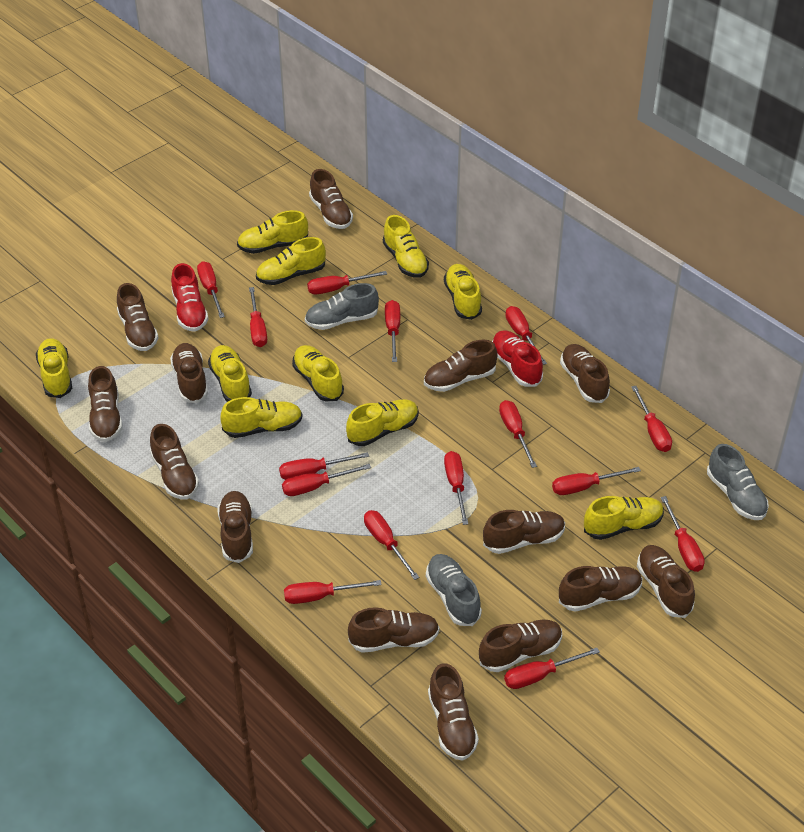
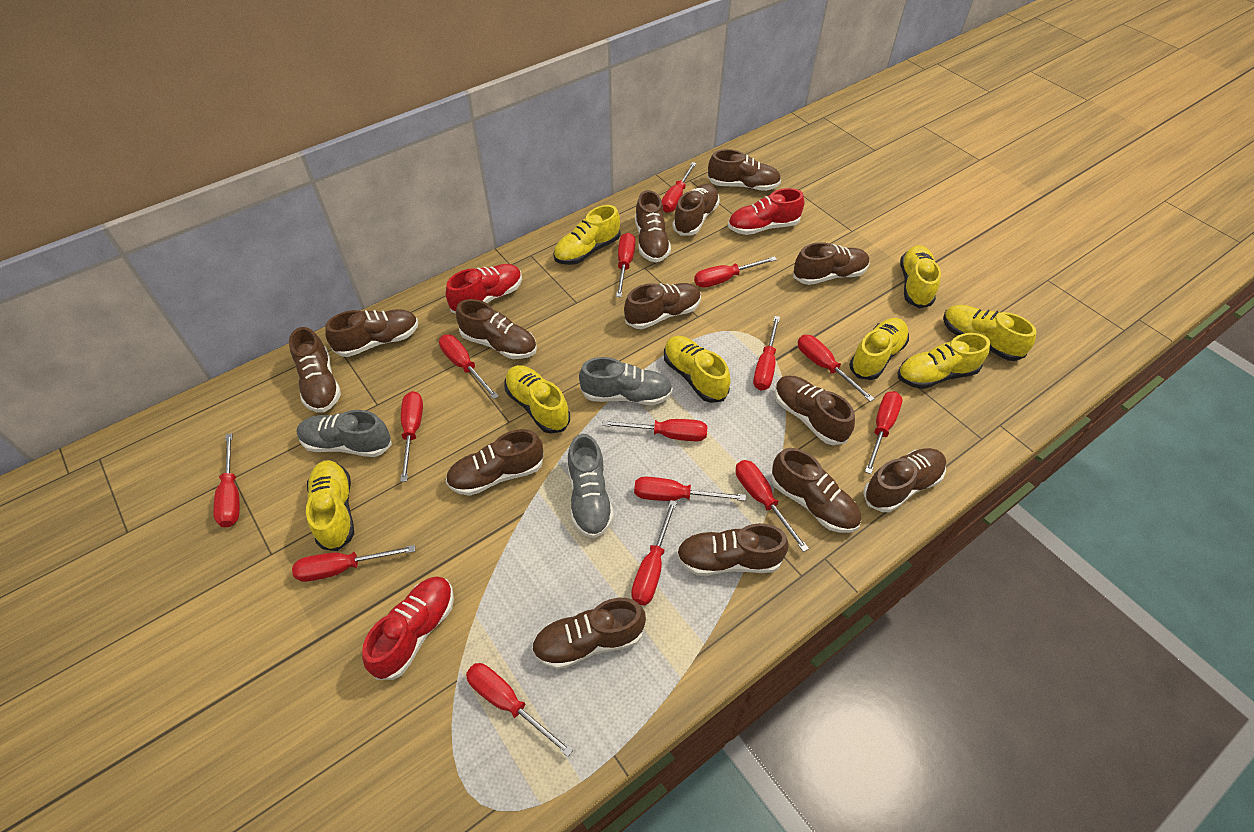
red shoe: 2 -> 3
yellow shoe: 10 -> 8

